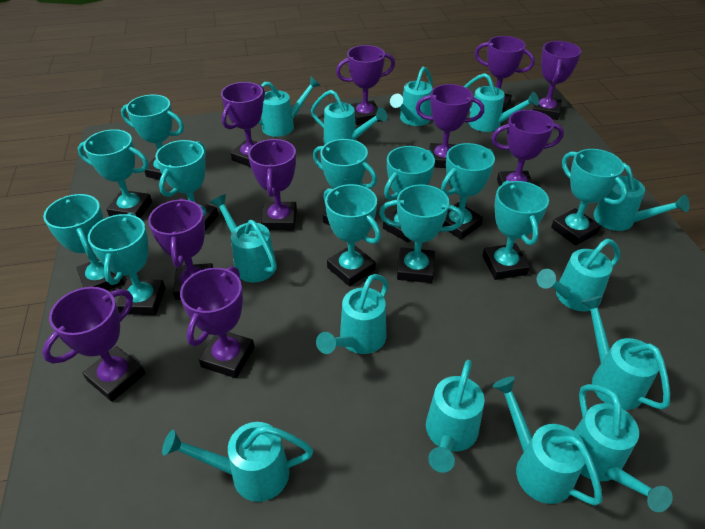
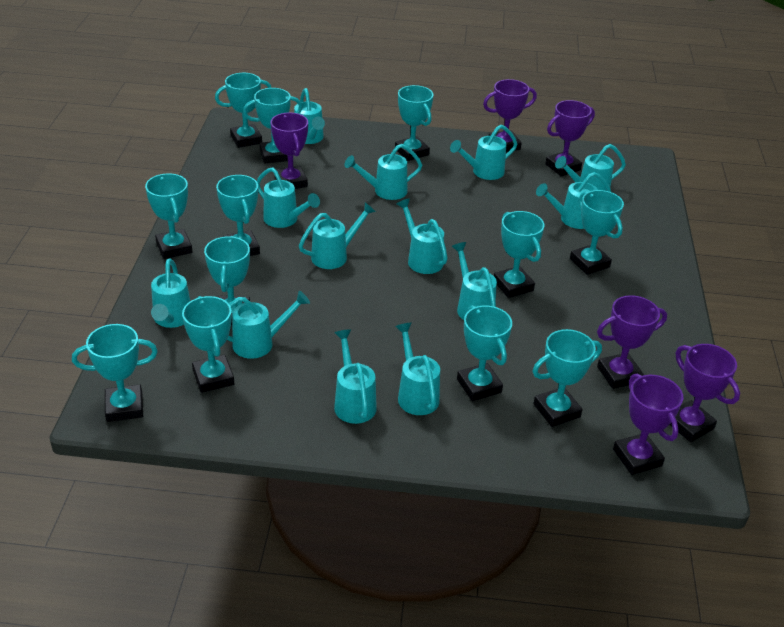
purple trophy: 10 -> 6

